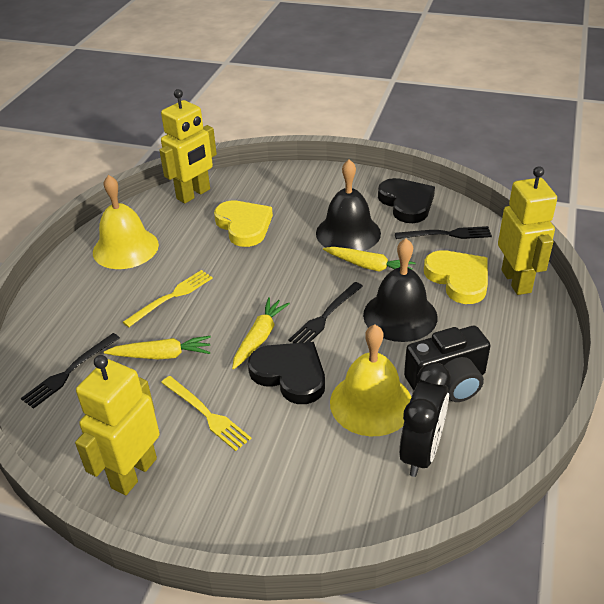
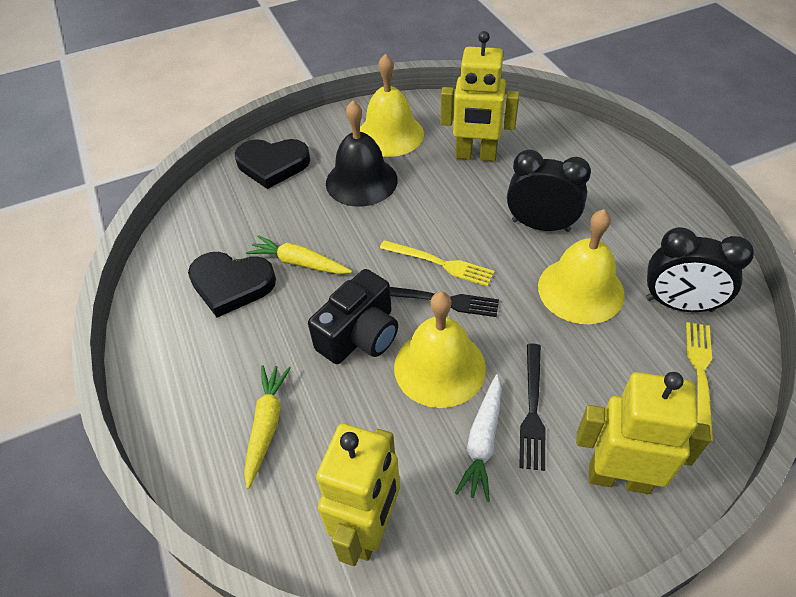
black bell: 2 -> 1
black clock: 1 -> 2
black fork: 3 -> 2
white carrot: 0 -> 1
yellow bell: 2 -> 3
yellow carrot: 3 -> 2
yellow heart: 2 -> 0

